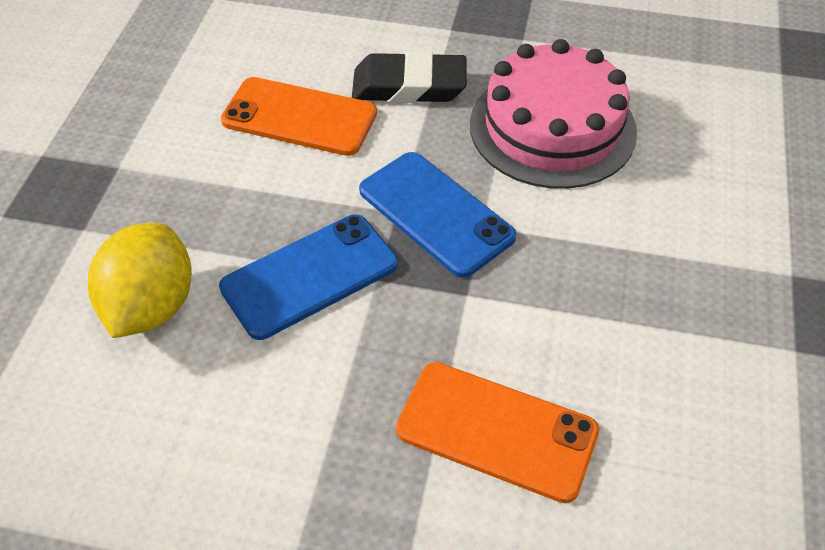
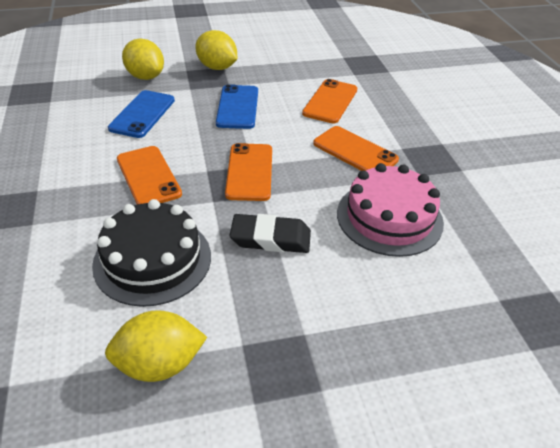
black cake: 0 -> 1
orange phone: 2 -> 4
yellow lemon: 1 -> 3

